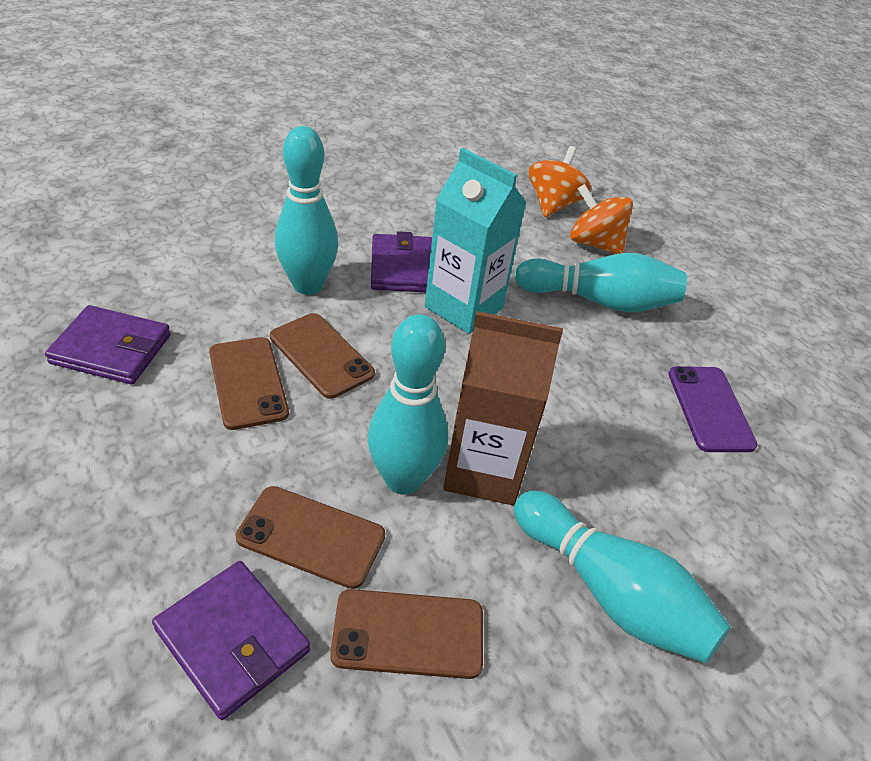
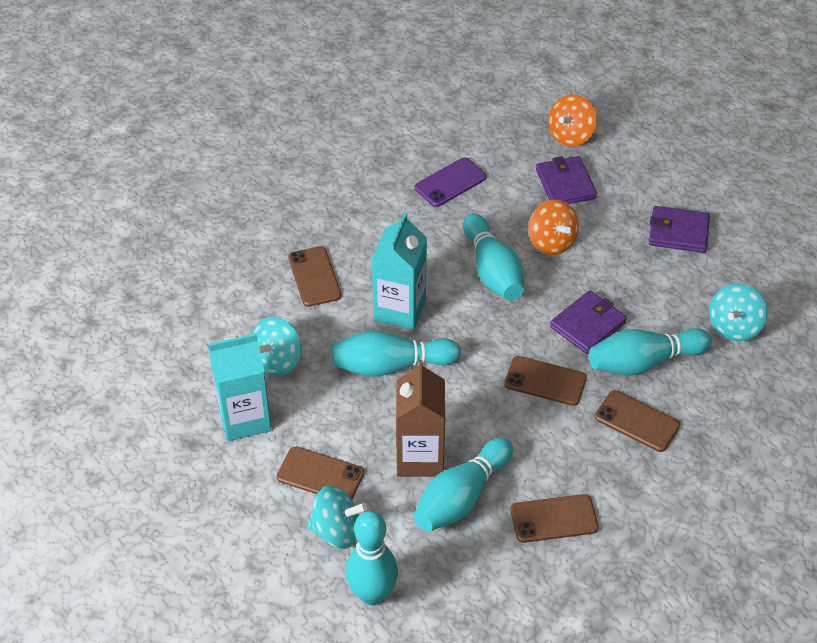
brown phone: 4 -> 5
turquoise bowling pin: 4 -> 5
turquoise carton: 1 -> 2
turquoise spinning top: 0 -> 3

